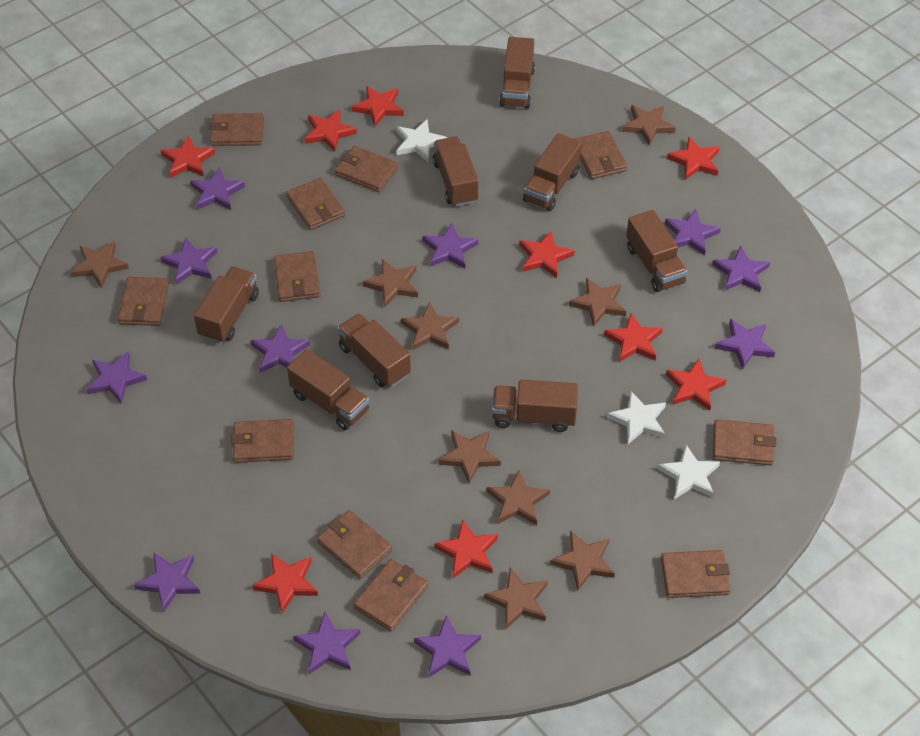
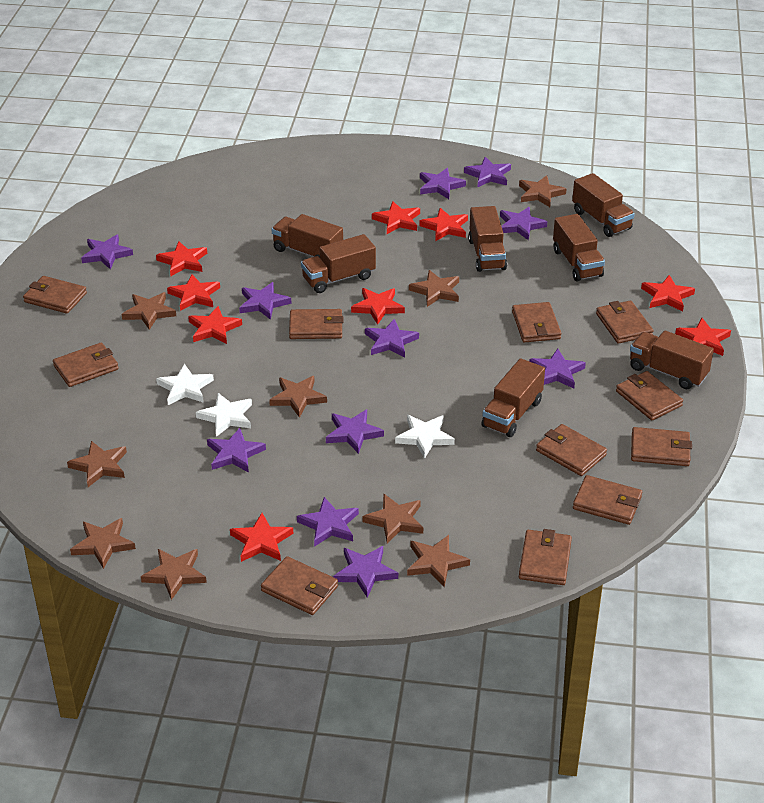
brown truck: 8 -> 7

